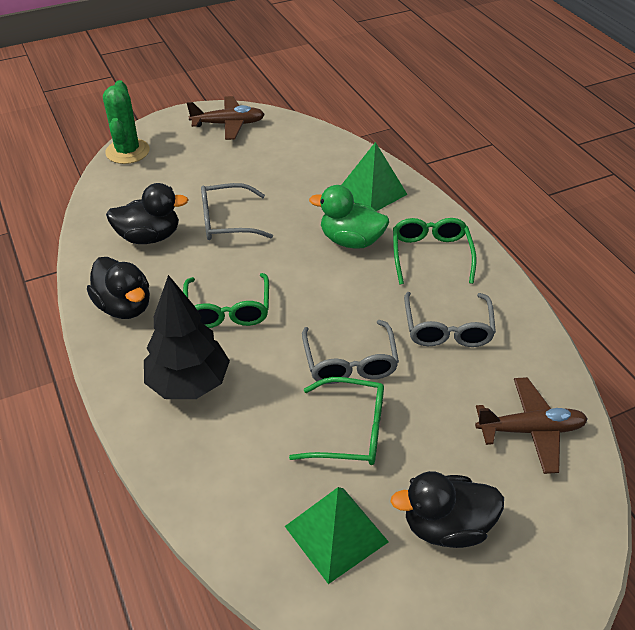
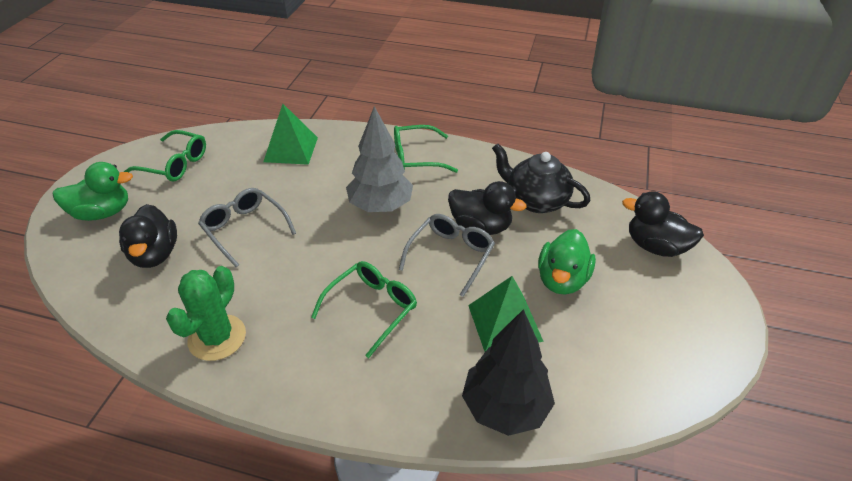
black teapot: 0 -> 1
brown plane: 2 -> 0
green duck: 1 -> 2
grey glasses: 3 -> 2
grey tree: 0 -> 1

